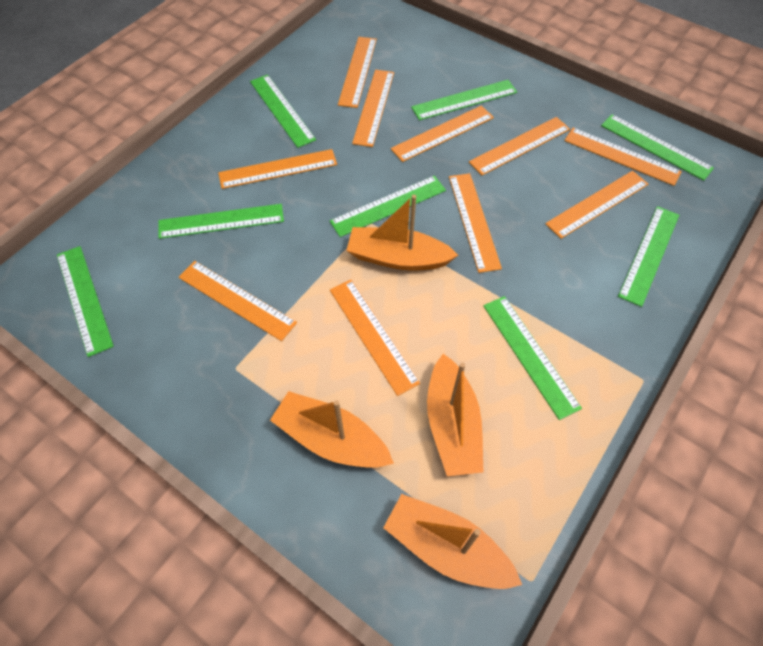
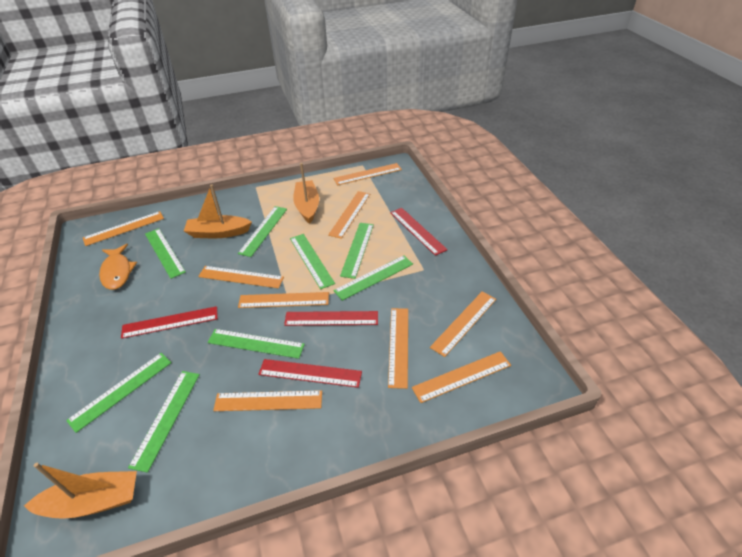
orange boat: 4 -> 3
orange fish: 0 -> 1
orange ruler: 10 -> 9
red ruler: 0 -> 4

